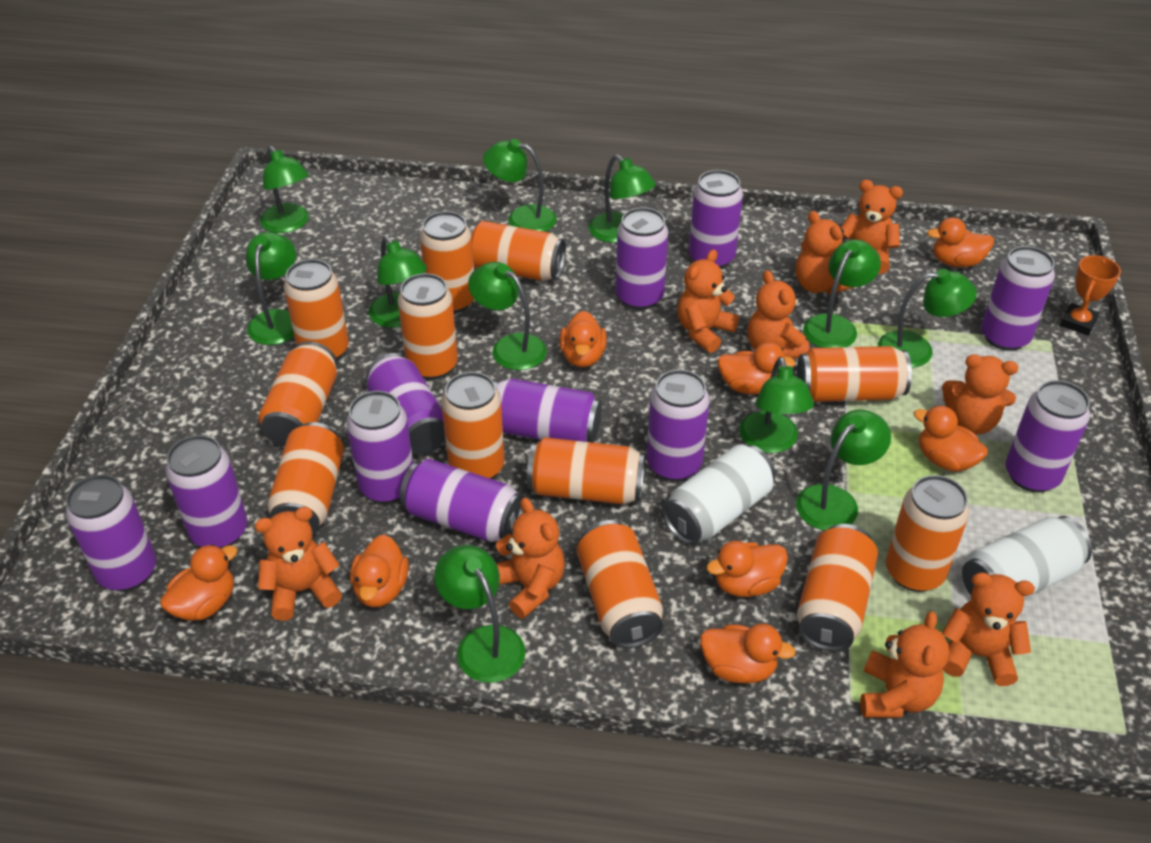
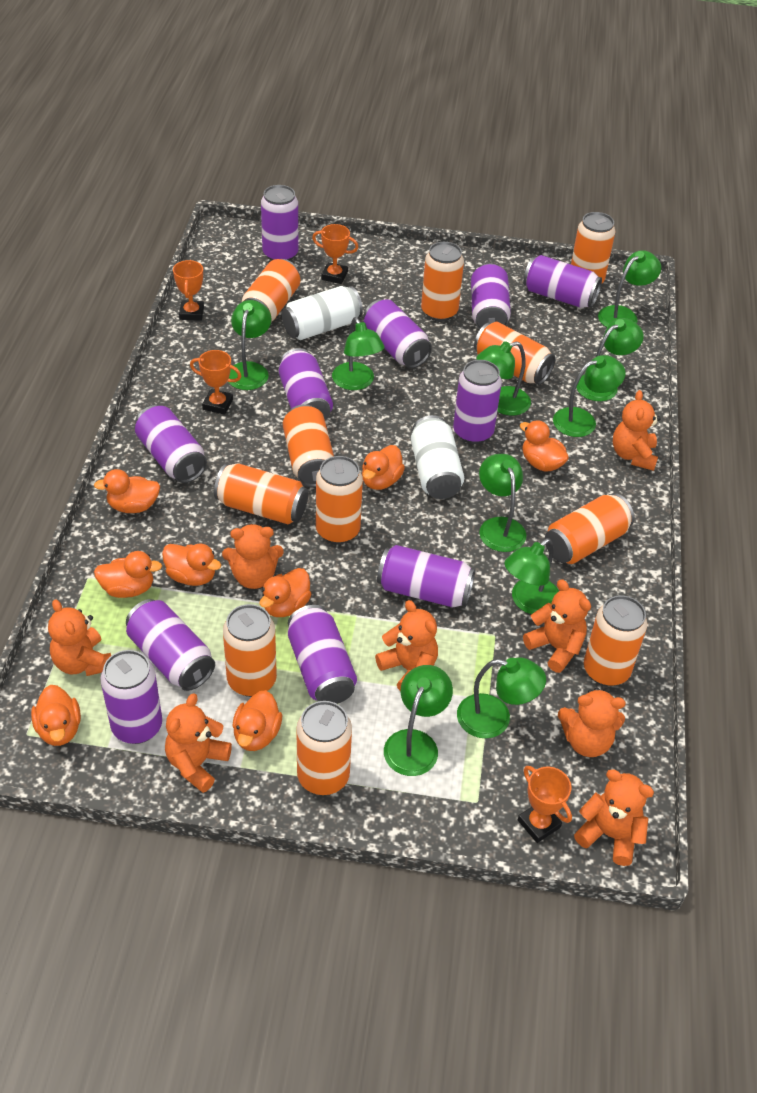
green lamp: 11 -> 10
orange can: 12 -> 11
orange teddy bear: 9 -> 8
orange trophy: 1 -> 4

